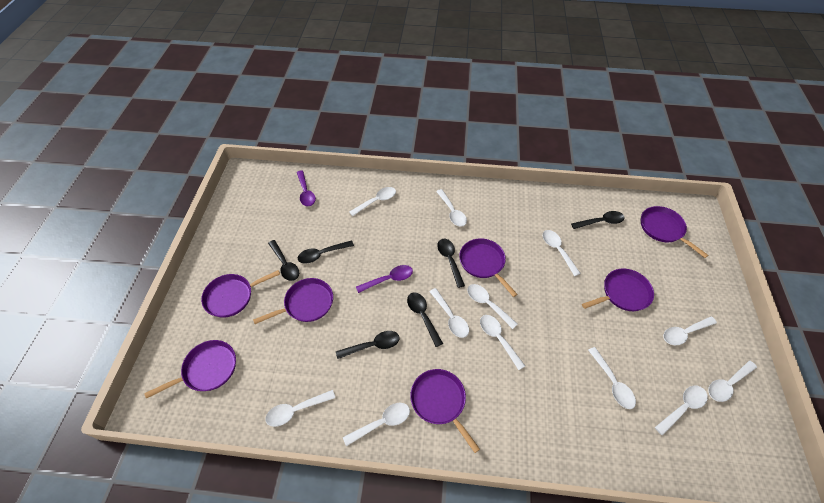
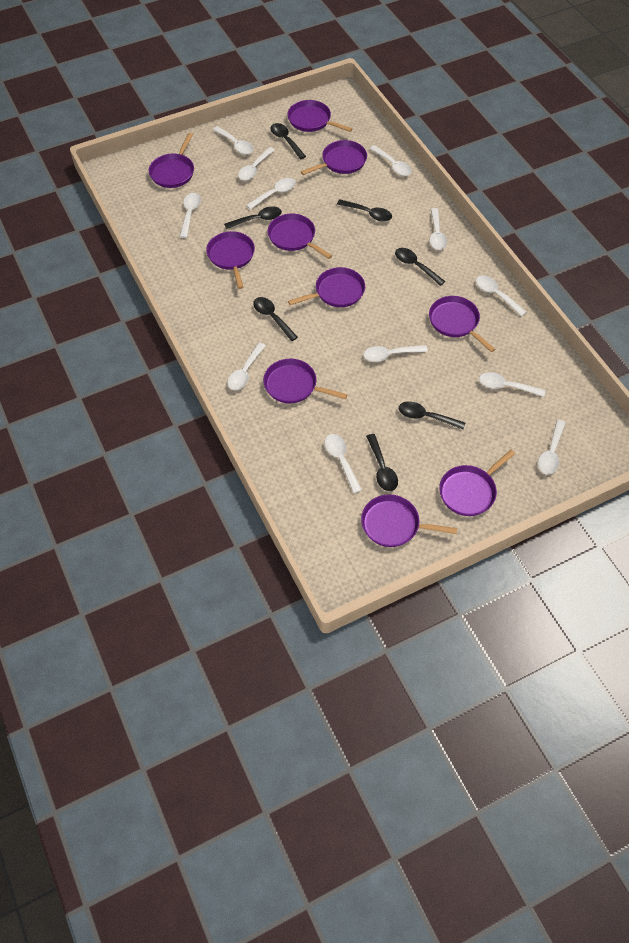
black spoon: 6 -> 7
purple pan: 7 -> 10
purple spoon: 2 -> 0

